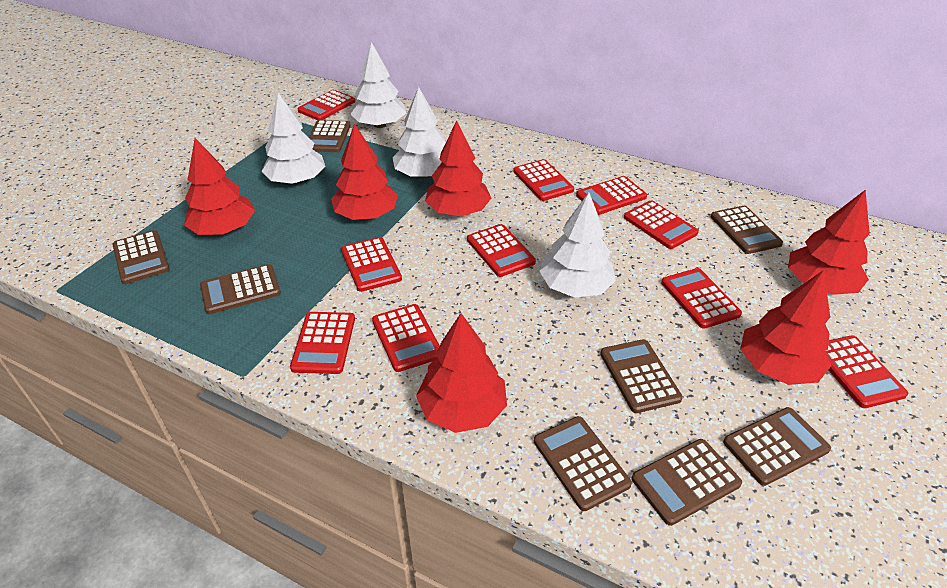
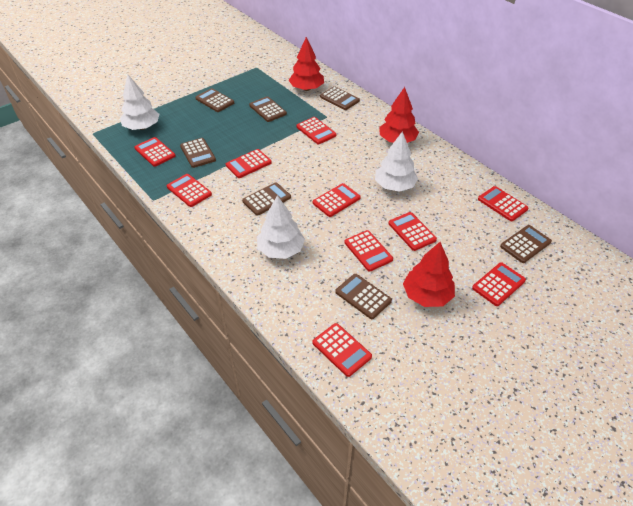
brown calculator: 8 -> 7
red tree: 6 -> 3
white tree: 4 -> 3

